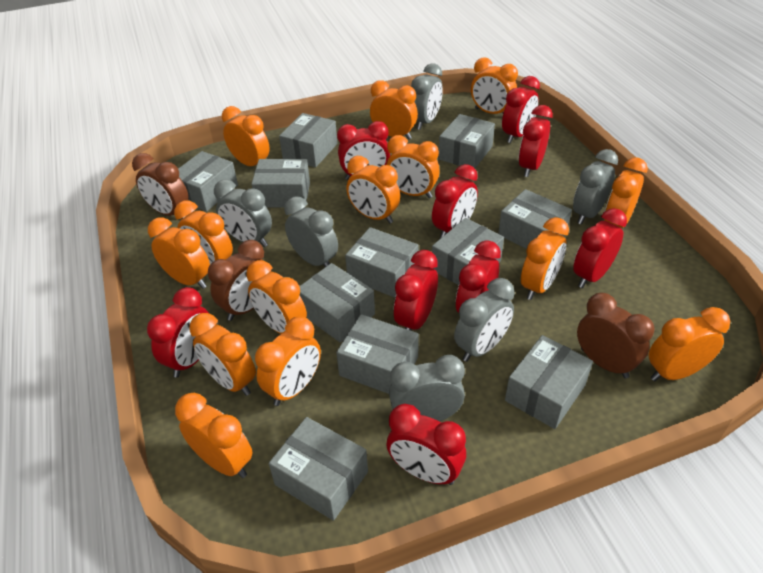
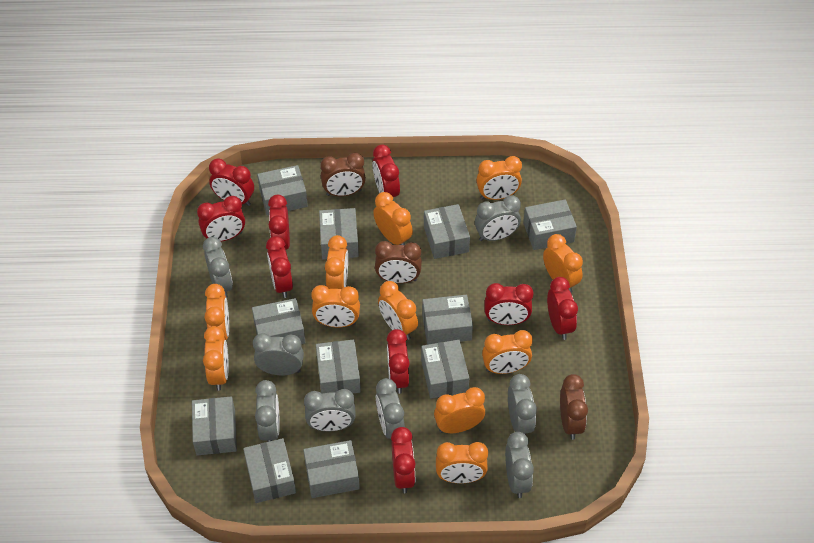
grey clock: 6 -> 8
orange clock: 14 -> 11

